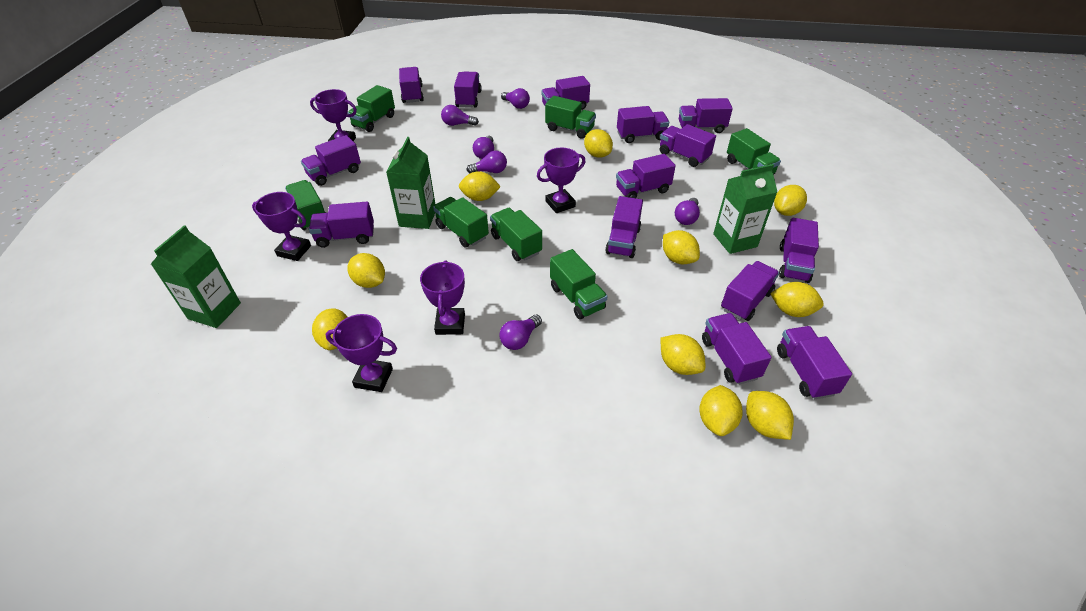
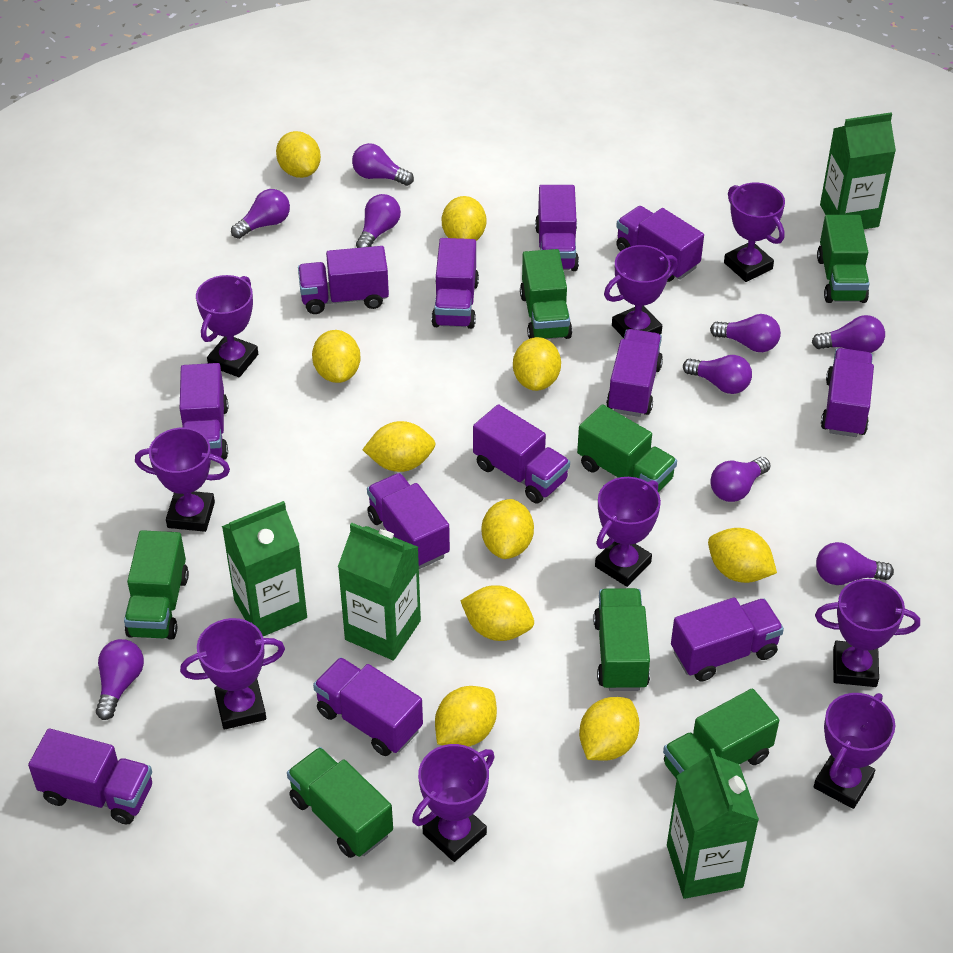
green carton: 3 -> 4
purple light bulb: 6 -> 9
purple trophy: 5 -> 9
purple truck: 14 -> 12

